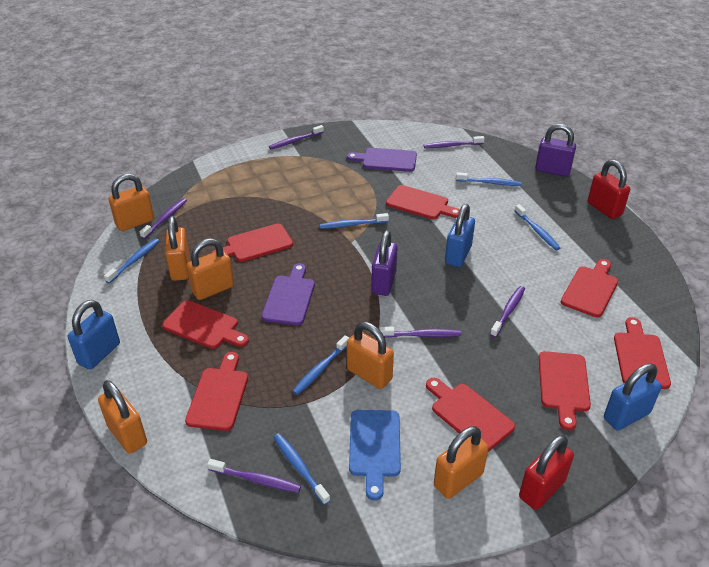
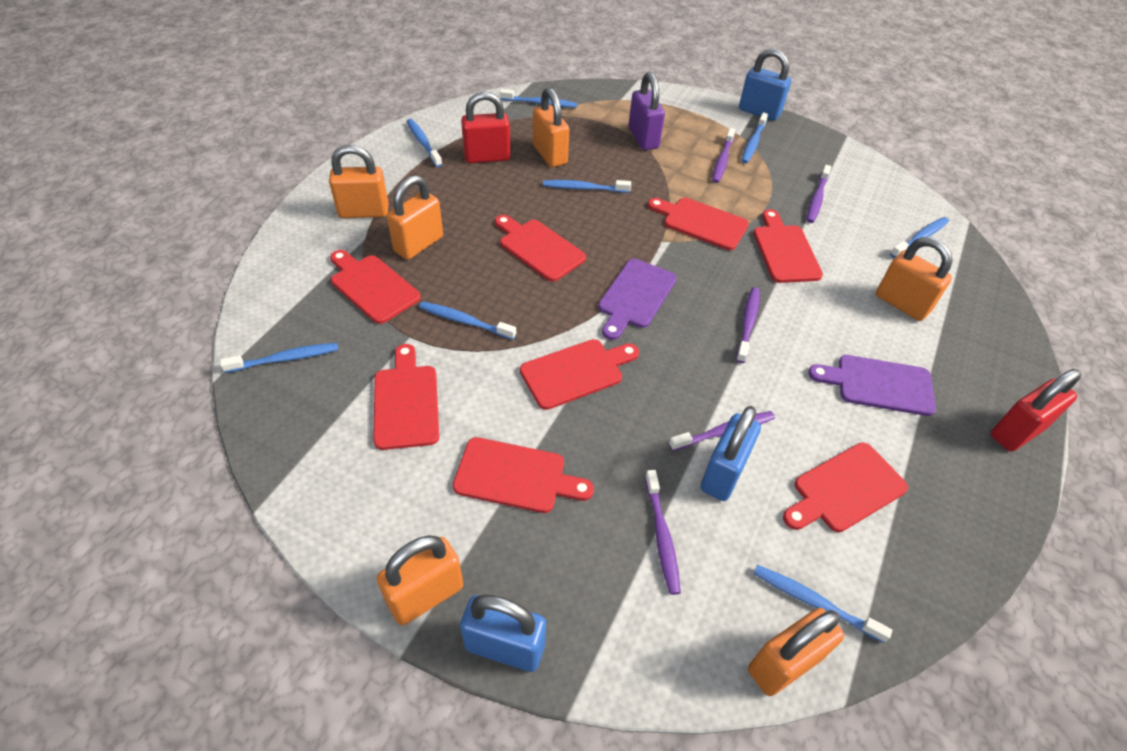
blue cutting board: 1 -> 0
blue toothbrush: 6 -> 8
purple padlock: 2 -> 1
purple toothbrush: 6 -> 5

